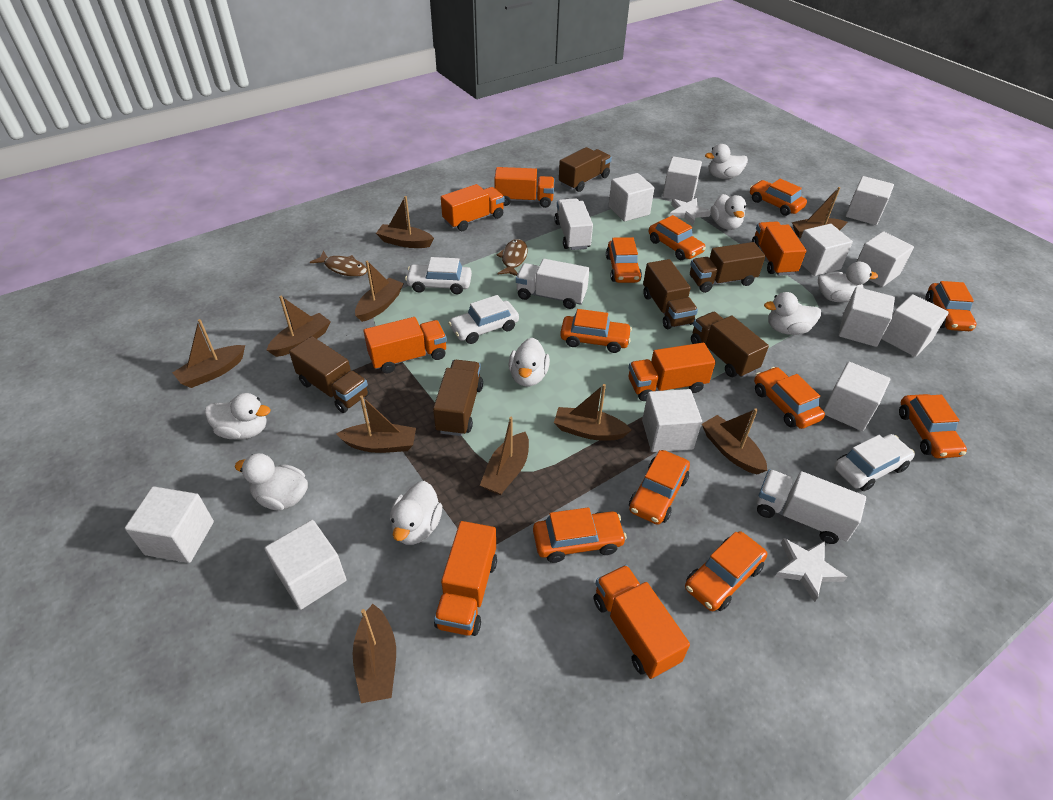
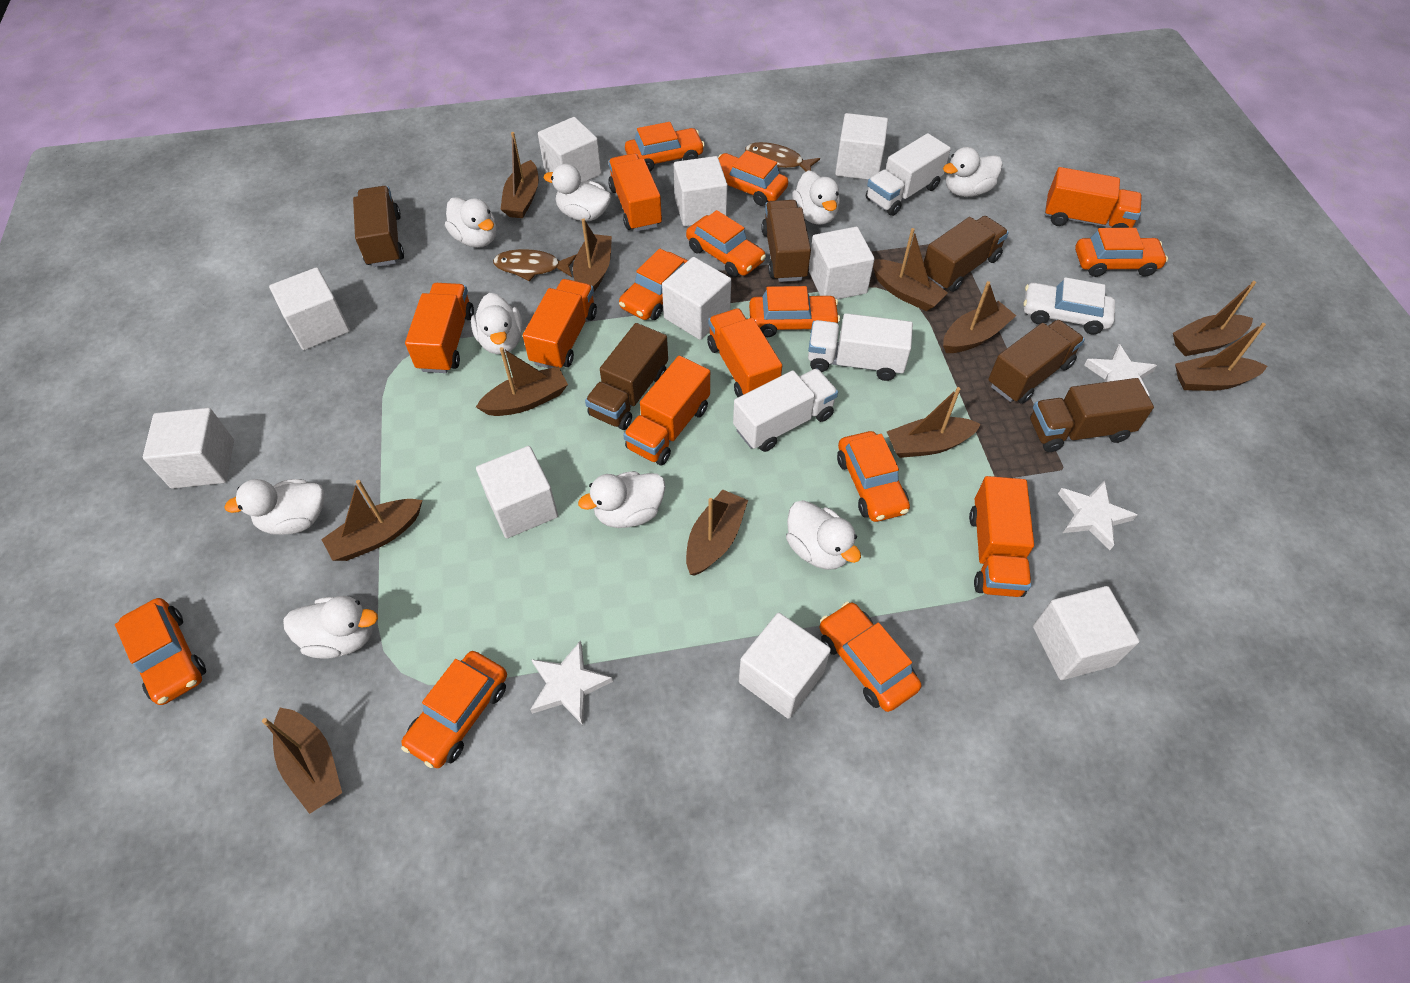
brown boat: 10 -> 11
white car: 3 -> 1
white cube: 11 -> 10
white duck: 8 -> 9
white star: 2 -> 3

